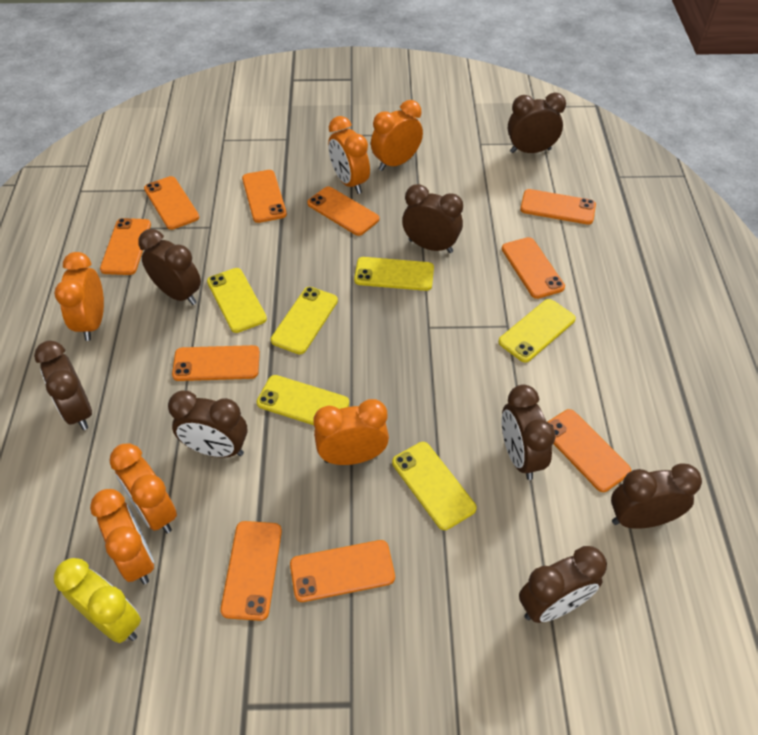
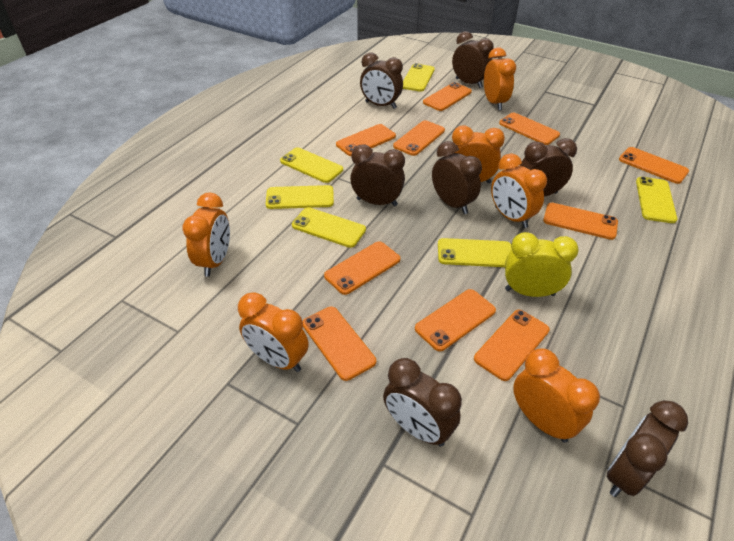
brown clock: 8 -> 7

